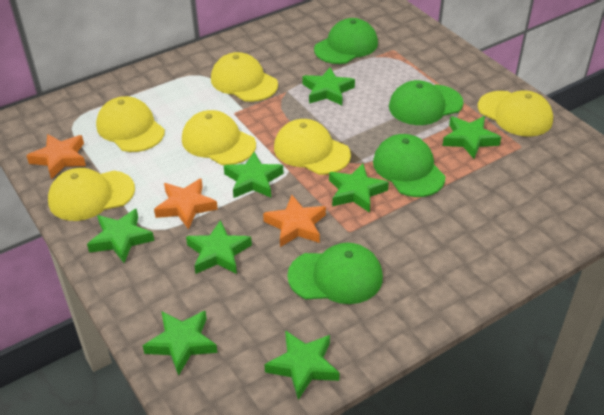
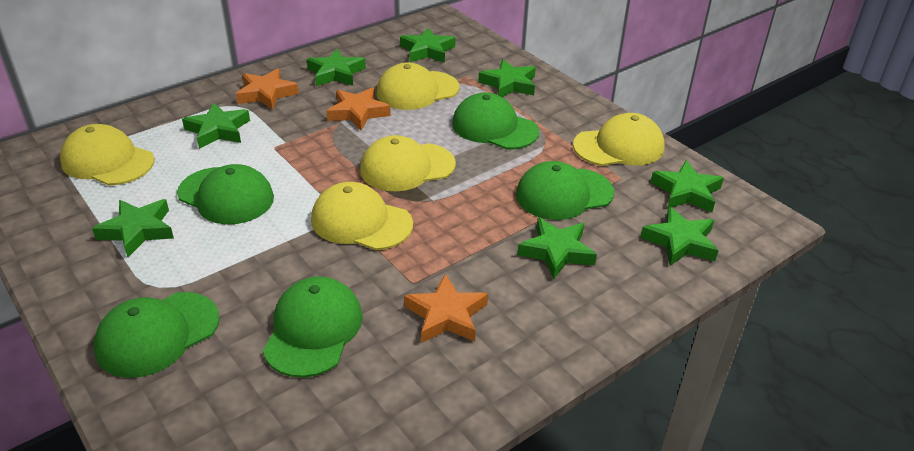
green cap: 4 -> 5
yellow cap: 6 -> 5

